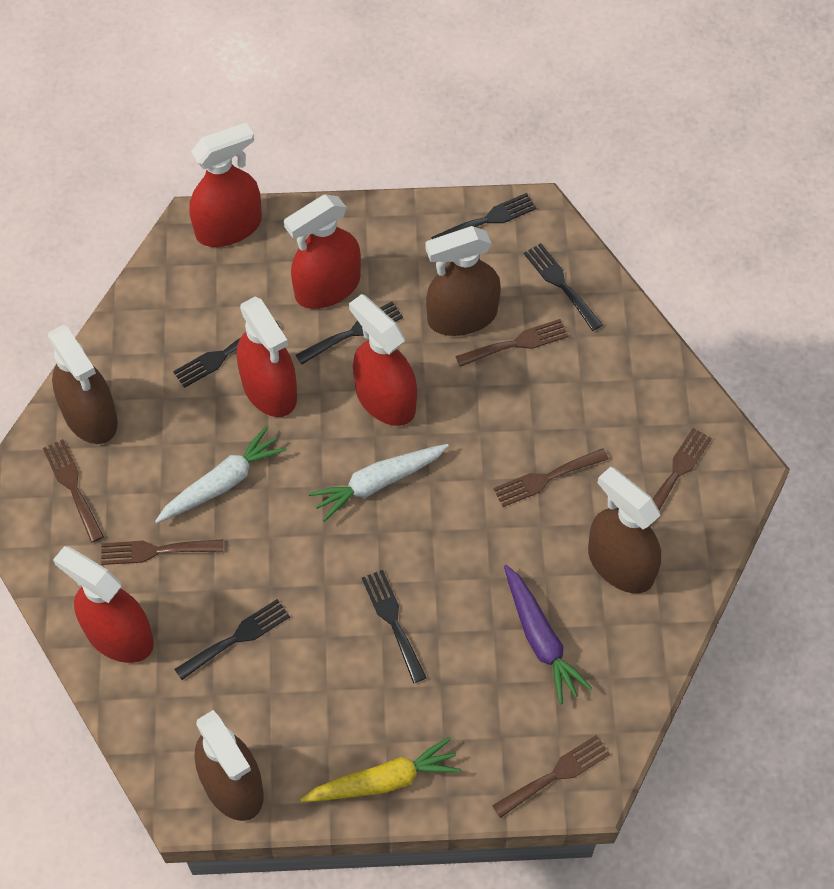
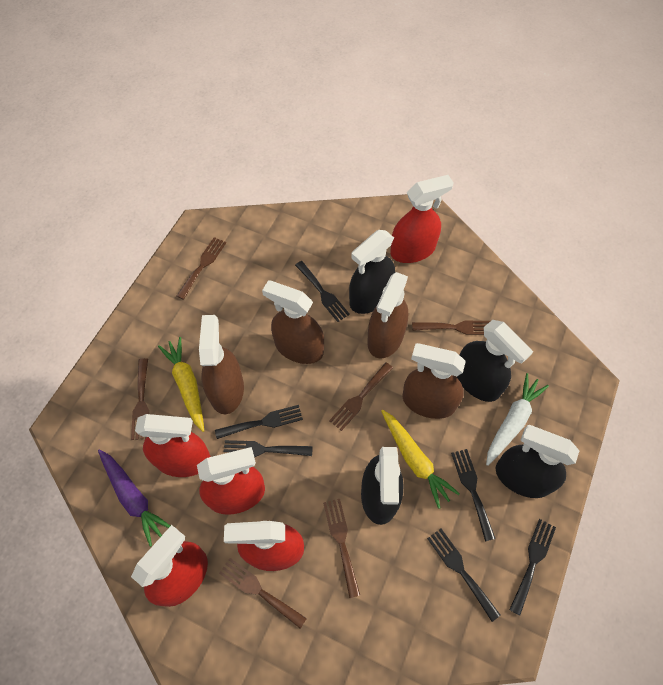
black spray bottle: 0 -> 4
white carrot: 2 -> 1
yellow carrot: 1 -> 2

